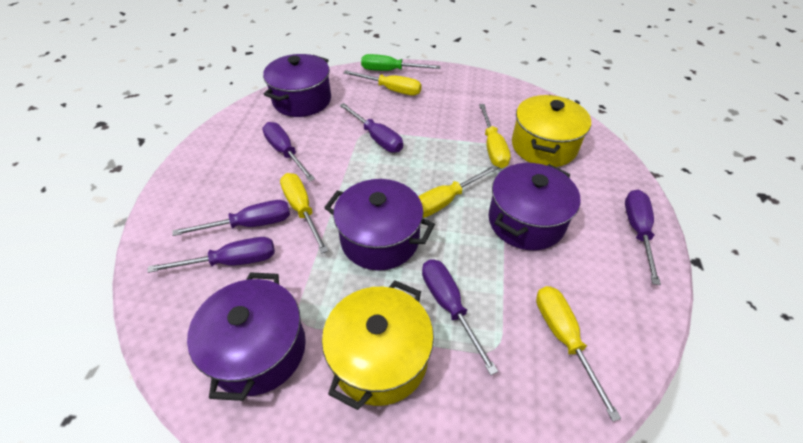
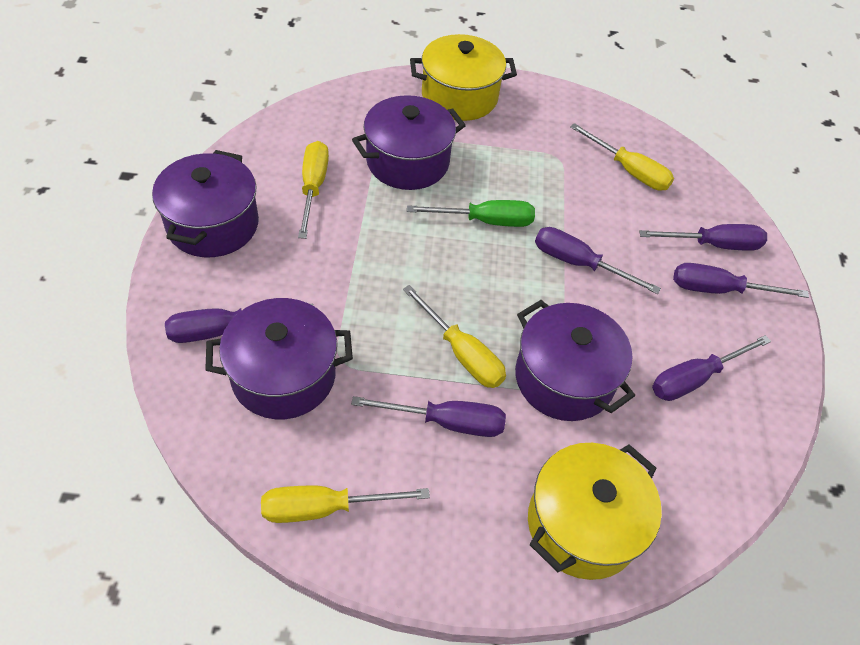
yellow screwdriver: 5 -> 4

